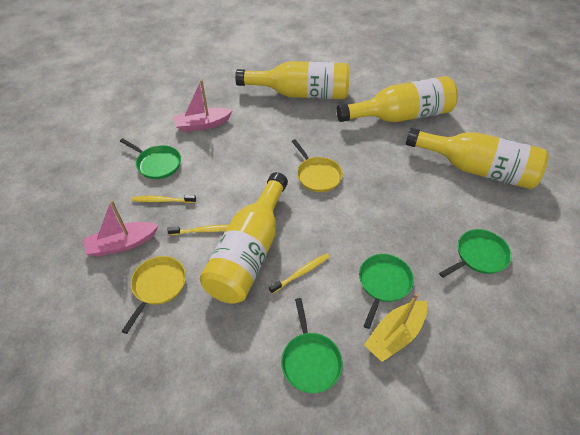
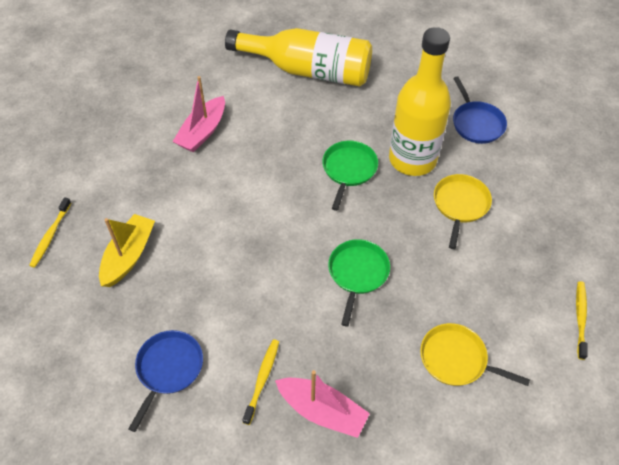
blue pan: 0 -> 2
green pan: 4 -> 2
yellow bottle: 4 -> 2

